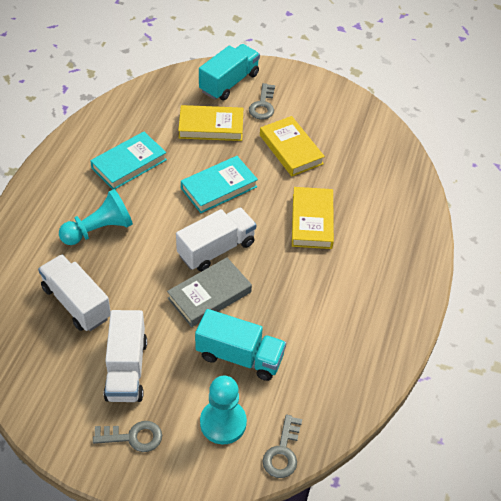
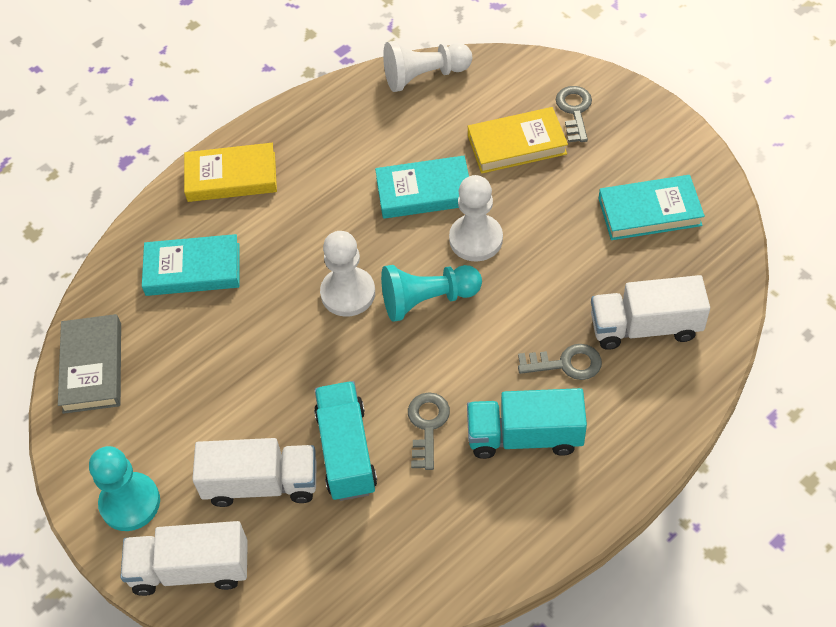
turquoise book: 2 -> 3
white pawn: 0 -> 3
yellow book: 3 -> 2

